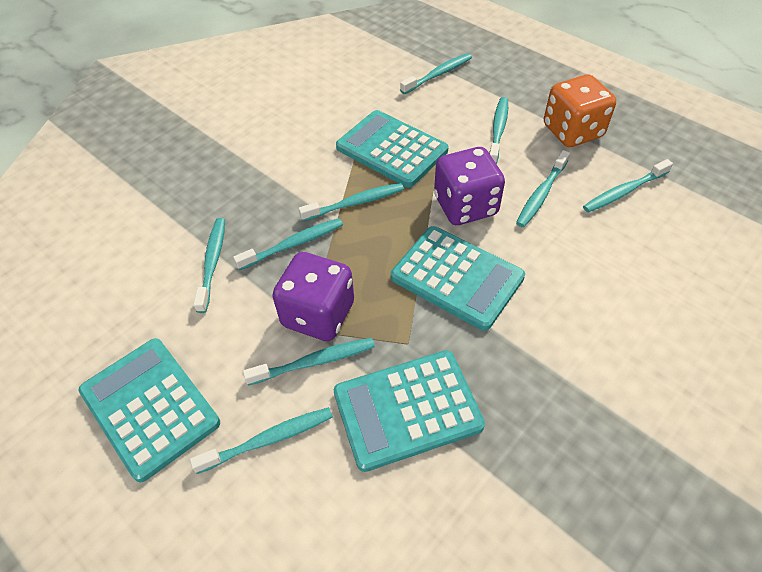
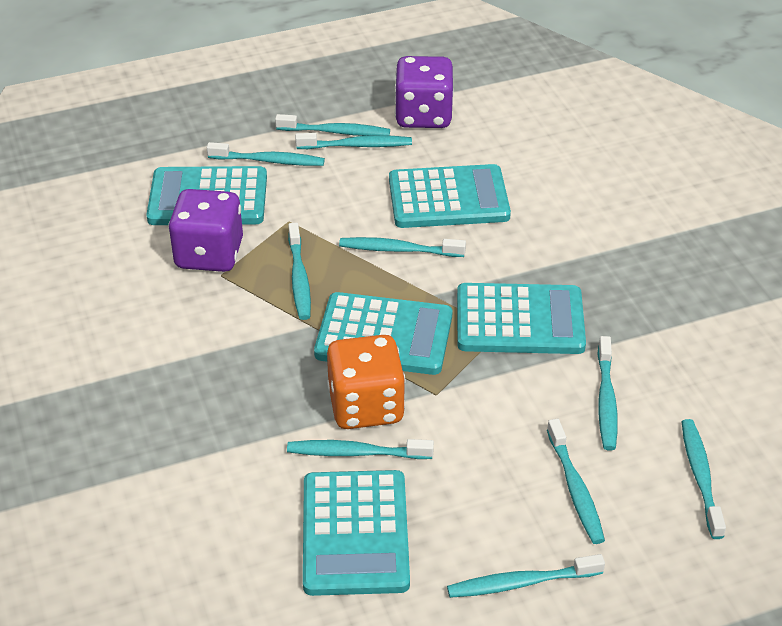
turquoise calculator: 4 -> 5
turquoise toothbrush: 9 -> 10

